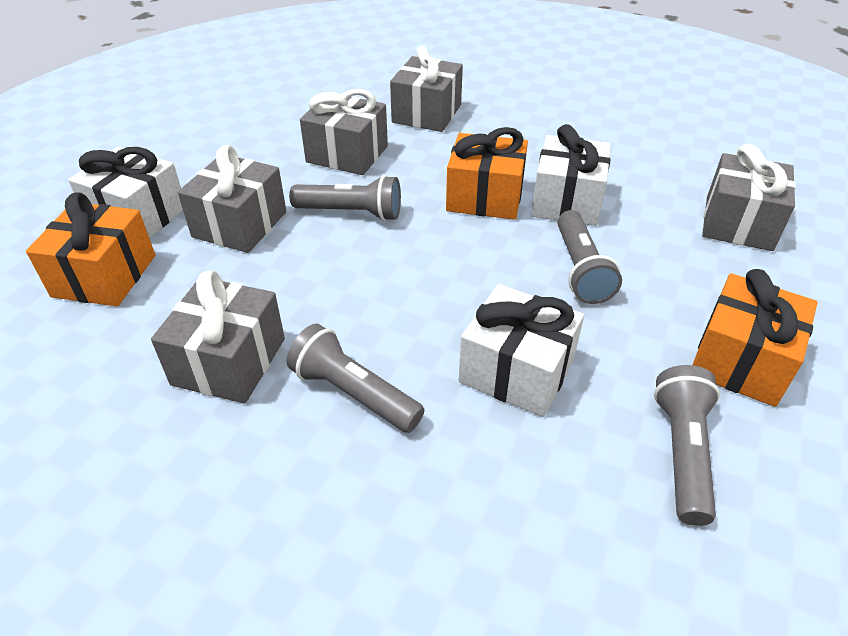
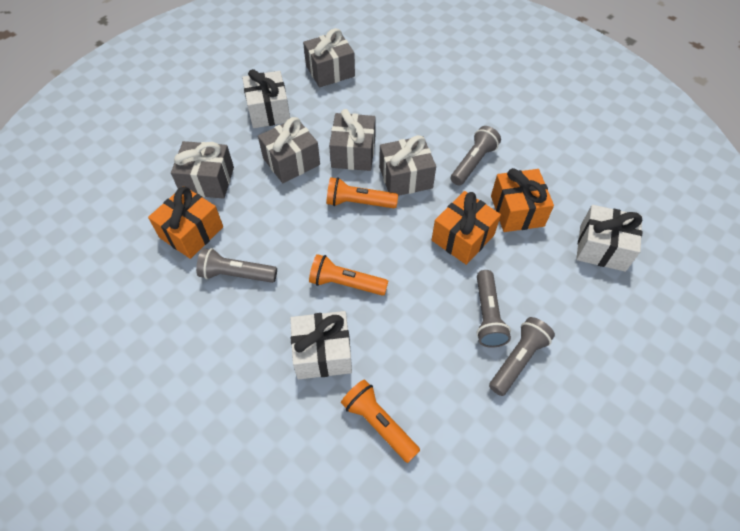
orange flashlight: 0 -> 3

